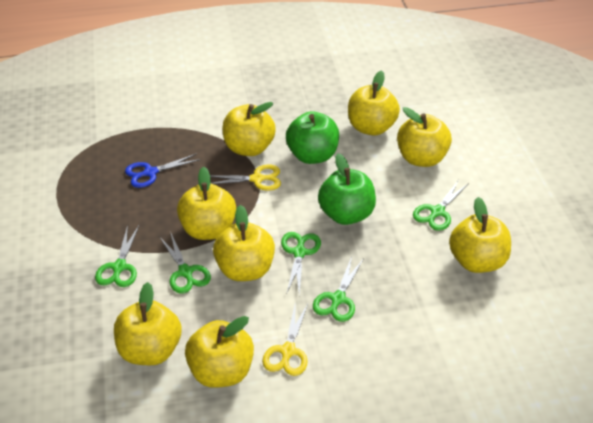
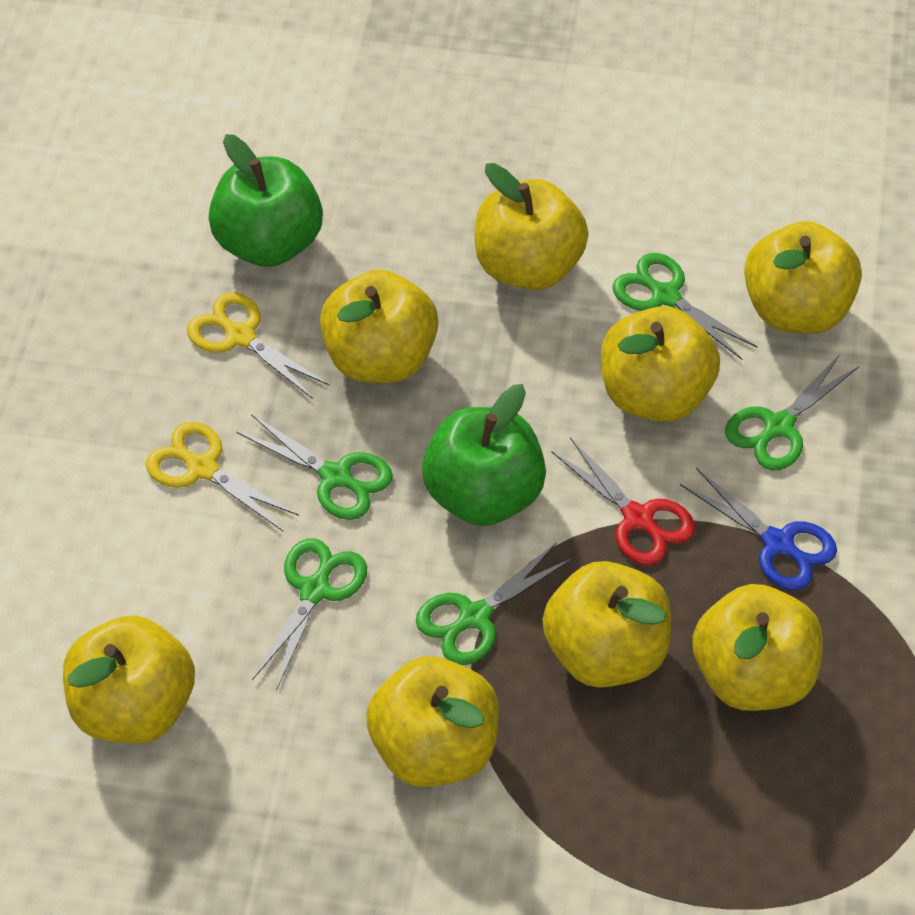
red scissors: 0 -> 1

